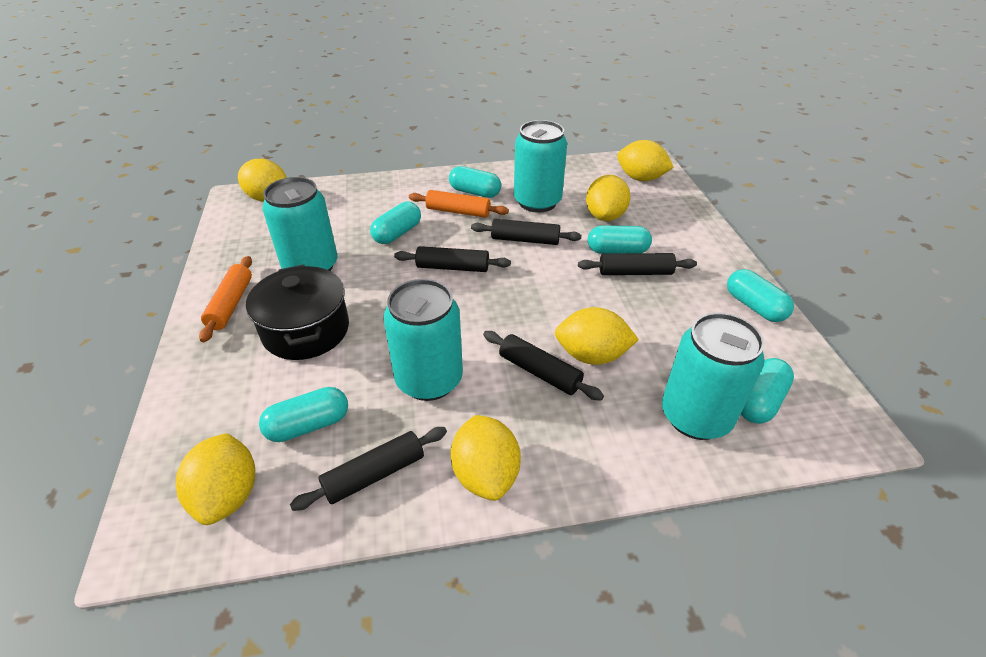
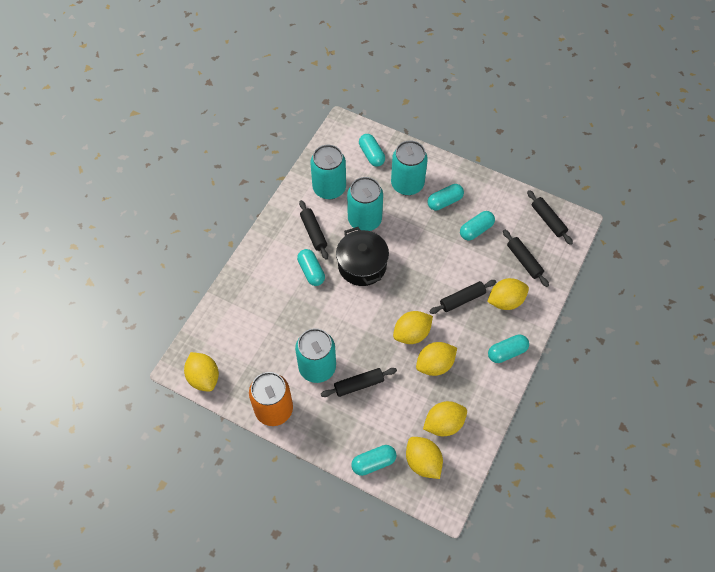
orange can: 0 -> 1
orange rolling pin: 2 -> 0

